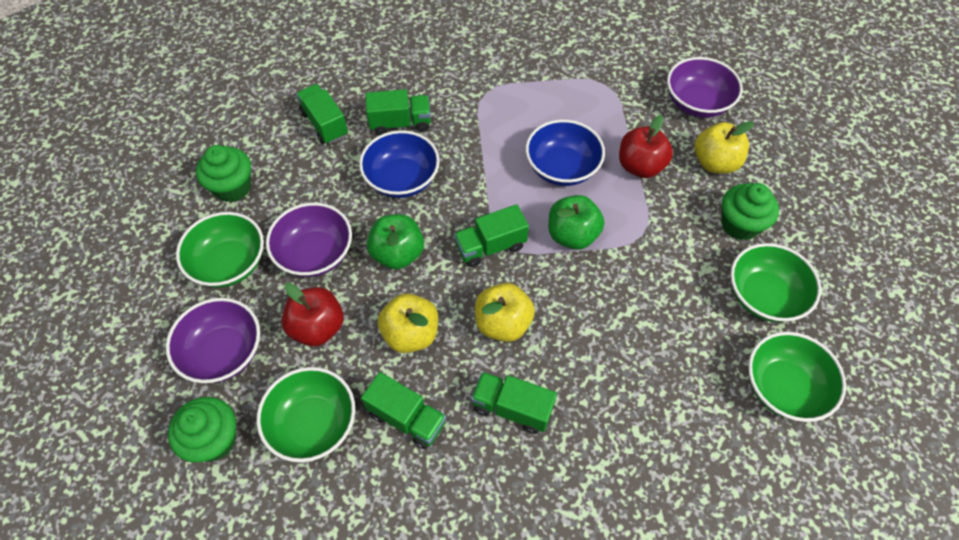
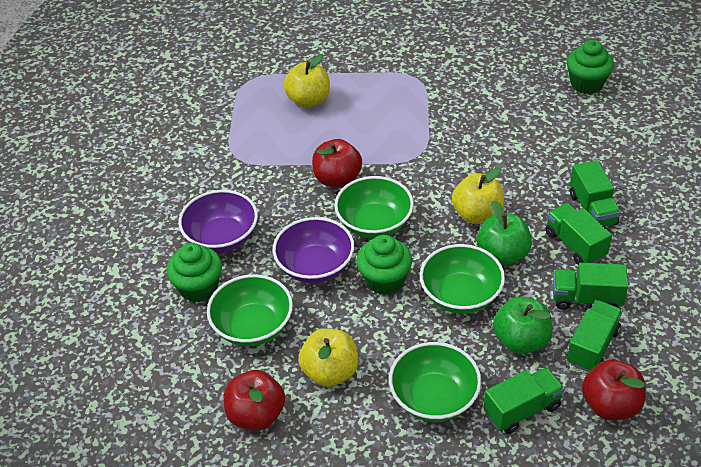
blue bowl: 2 -> 0
purple bowl: 3 -> 2
red apple: 2 -> 3

